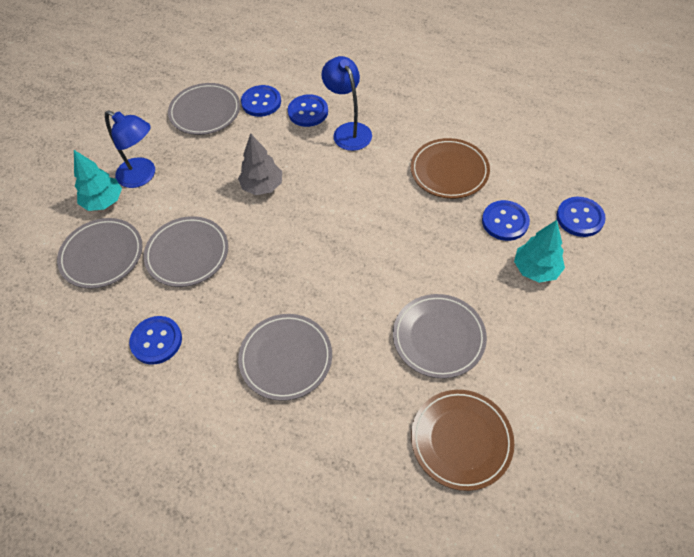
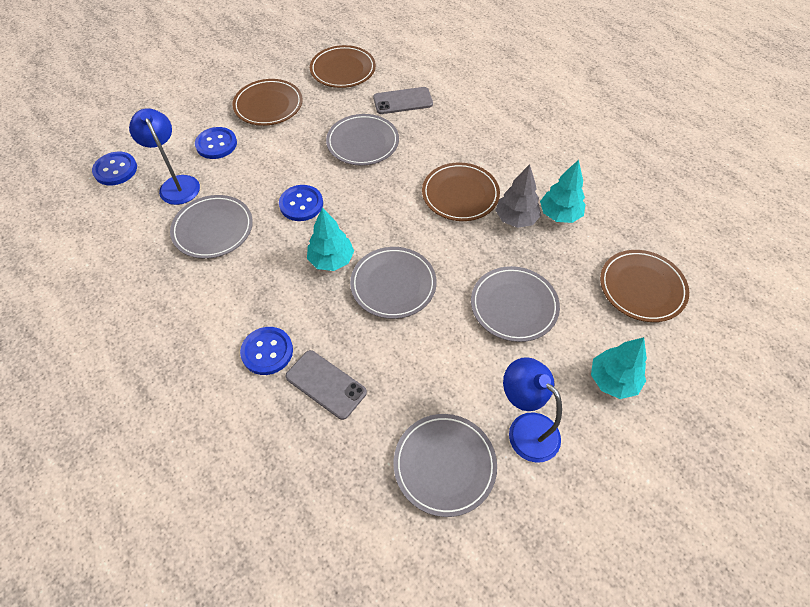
blue button: 5 -> 4
brown plate: 2 -> 4
grey phone: 0 -> 2
turquoise tree: 2 -> 3

